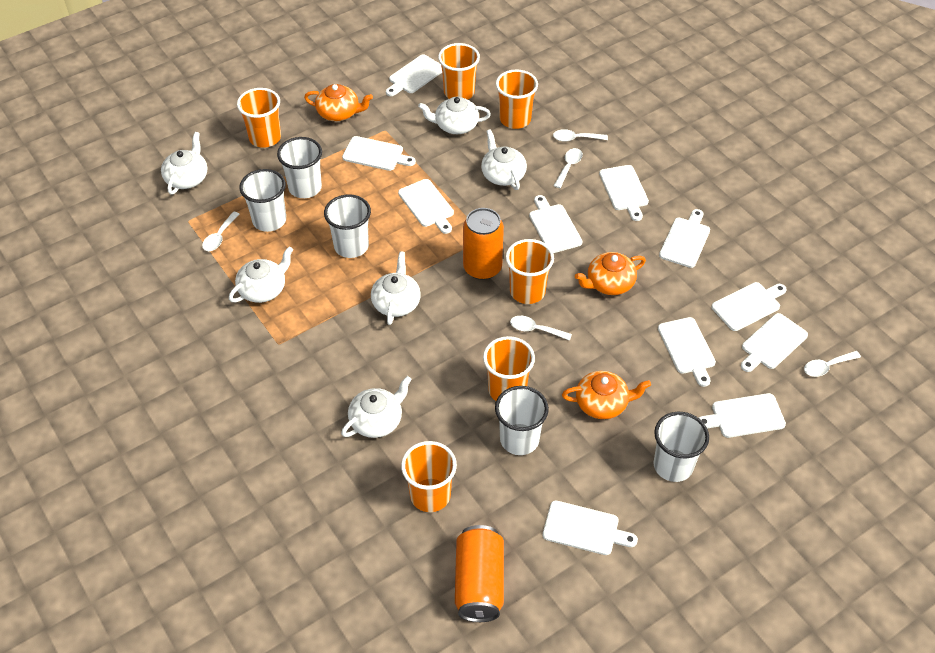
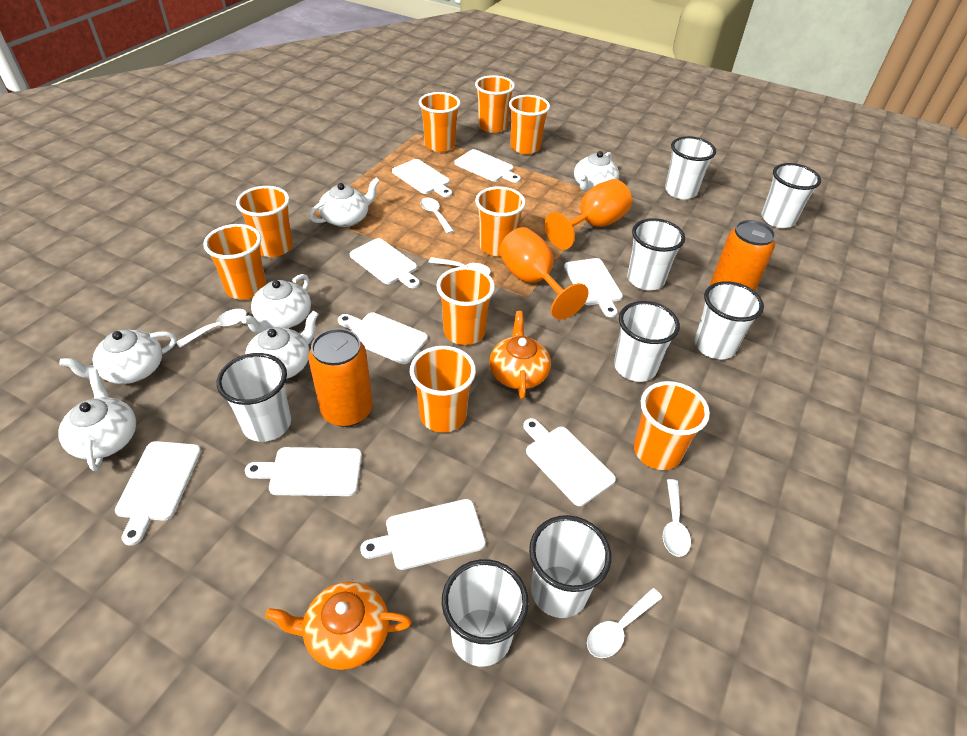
orange cup: 6 -> 9
orange goblet: 0 -> 2
orange teapot: 3 -> 2
white cup: 5 -> 8
white cutting board: 11 -> 9

